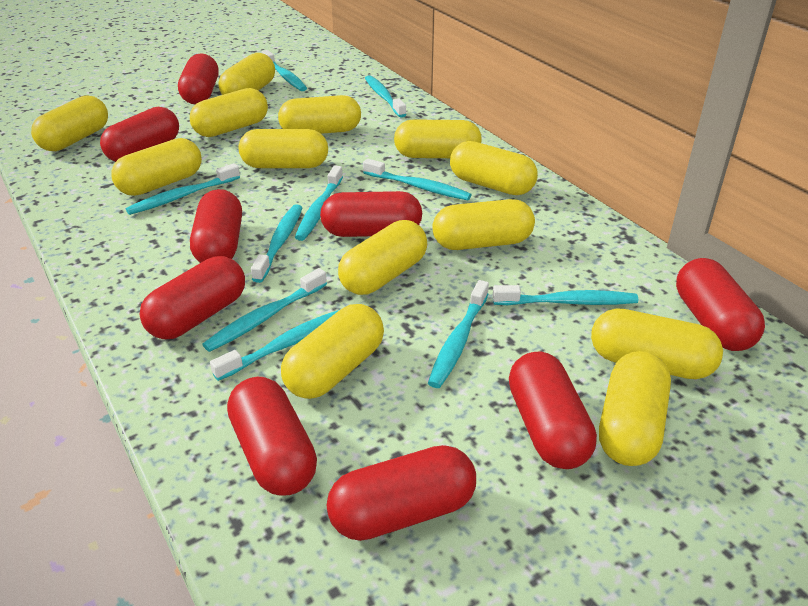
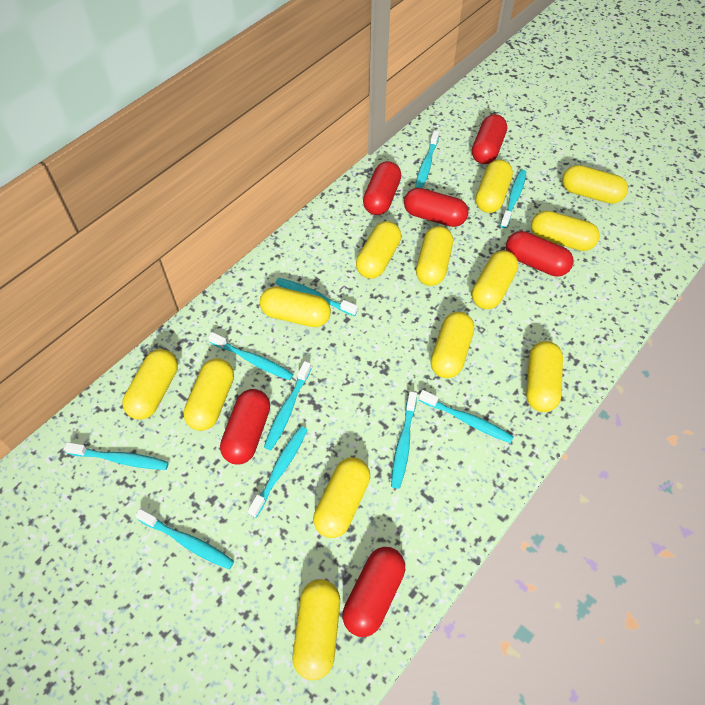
red capsule: 9 -> 6

